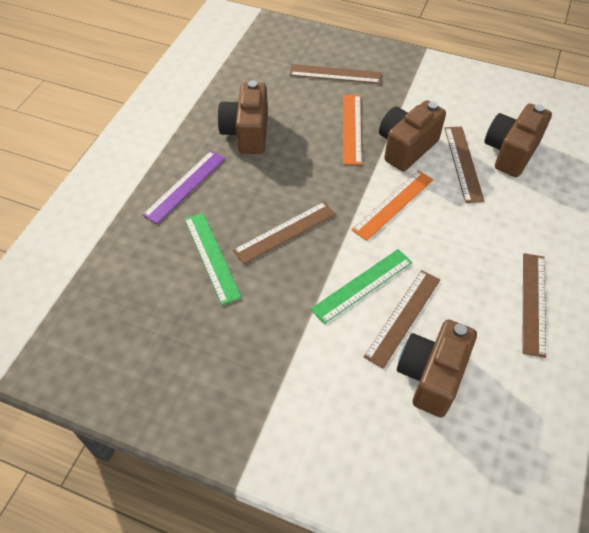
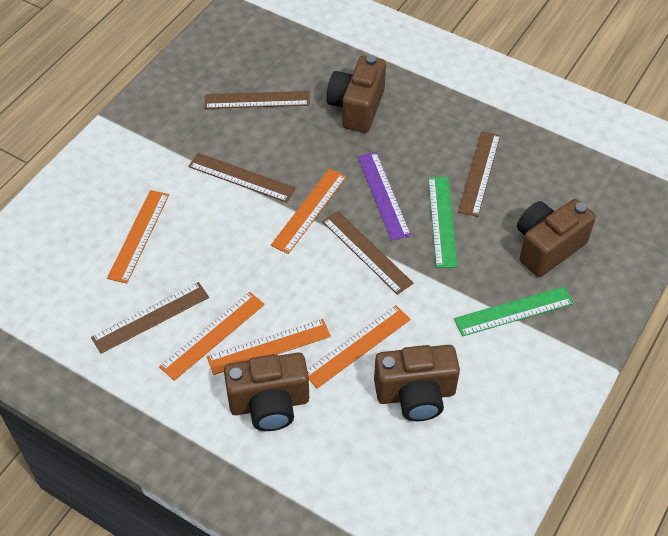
orange ruler: 2 -> 5

